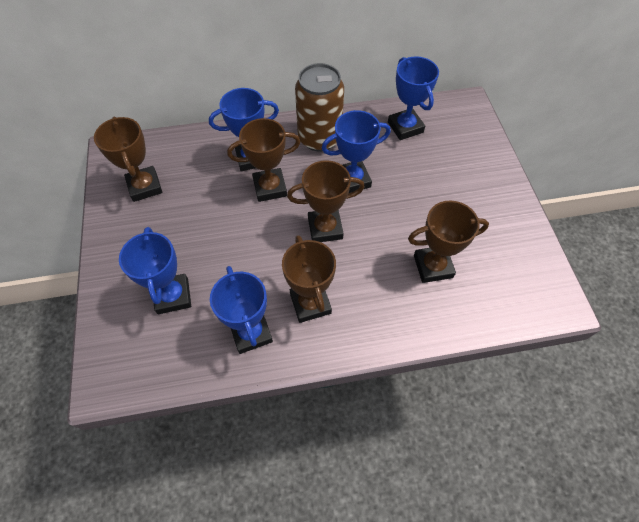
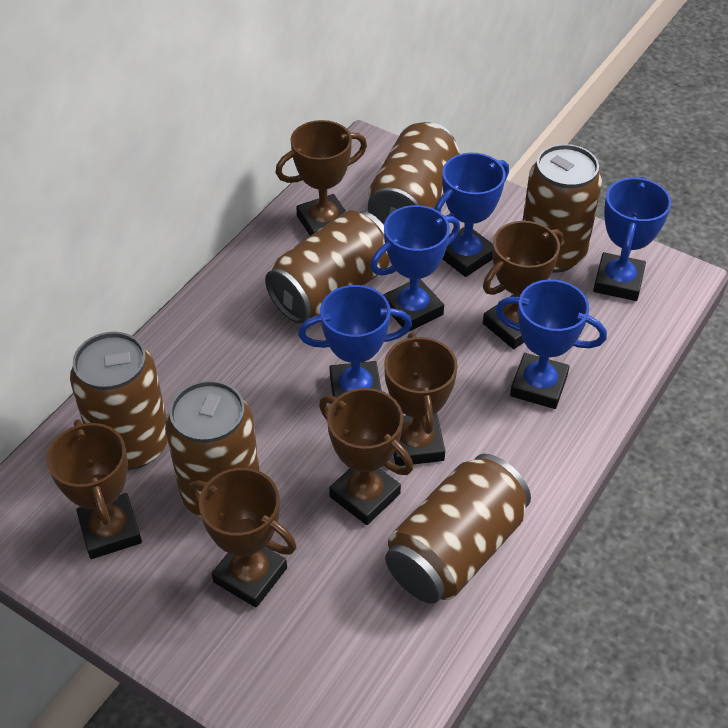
brown can: 1 -> 6
brown trophy: 5 -> 6

